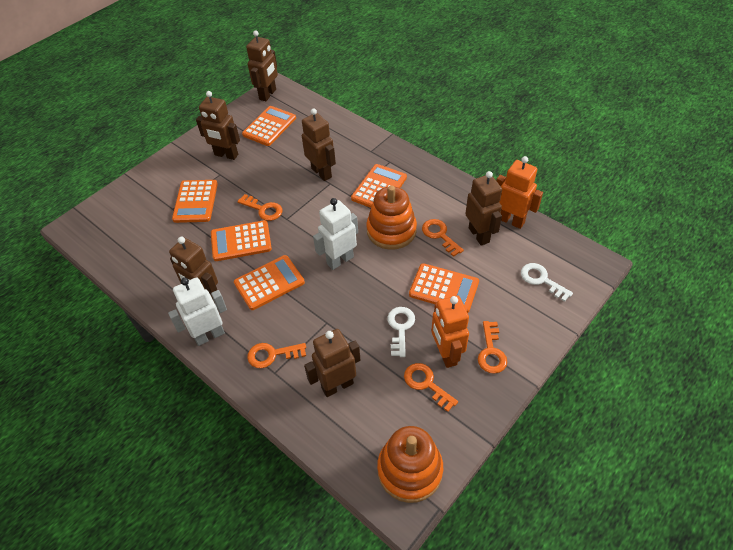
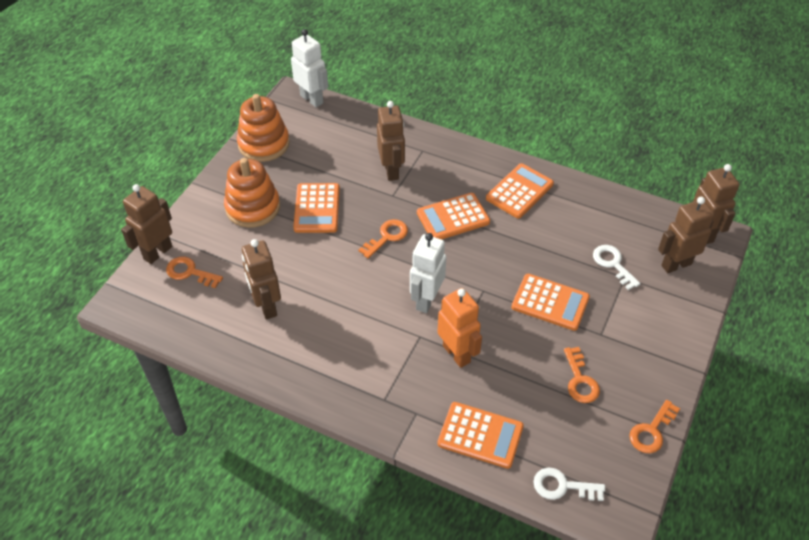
brown robot: 6 -> 5
orange calculator: 6 -> 5
orange key: 5 -> 4
orange robot: 2 -> 1

